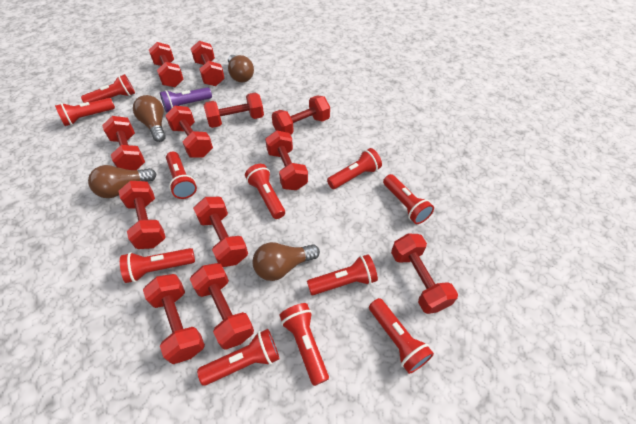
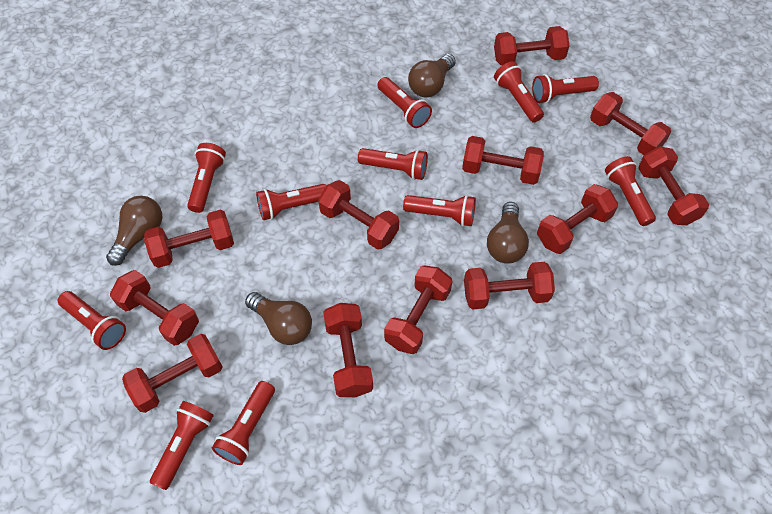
purple flashlight: 1 -> 0

